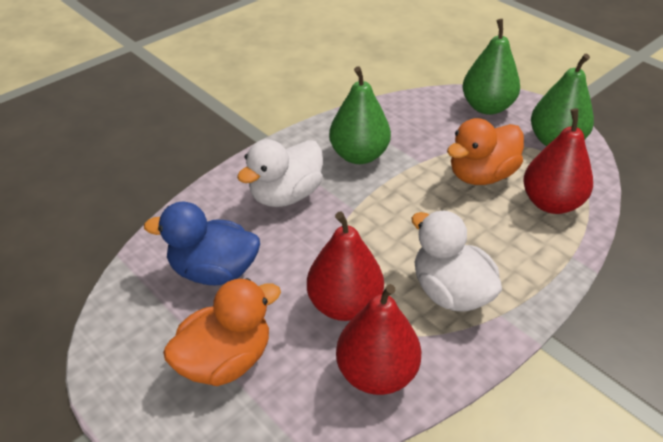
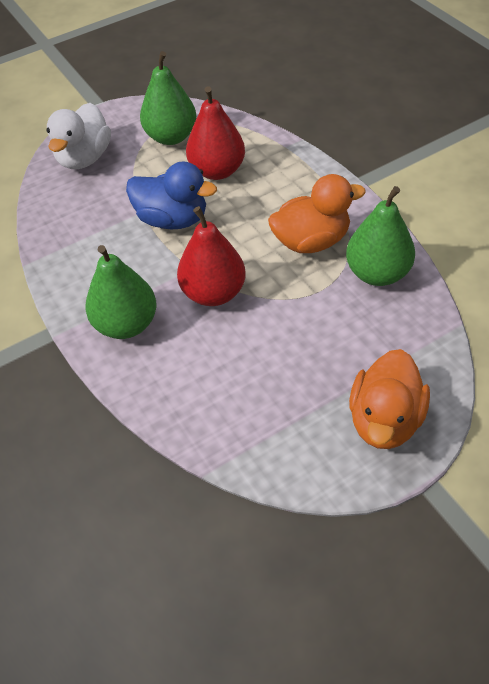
red pear: 3 -> 2
white duck: 2 -> 1

